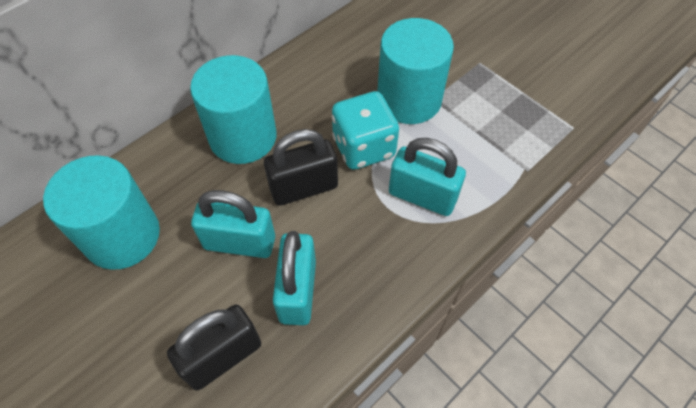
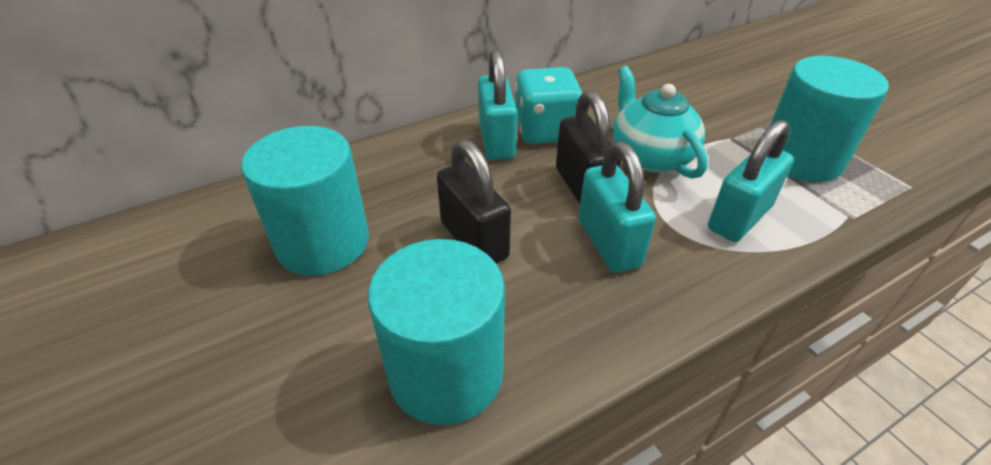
turquoise teapot: 0 -> 1

